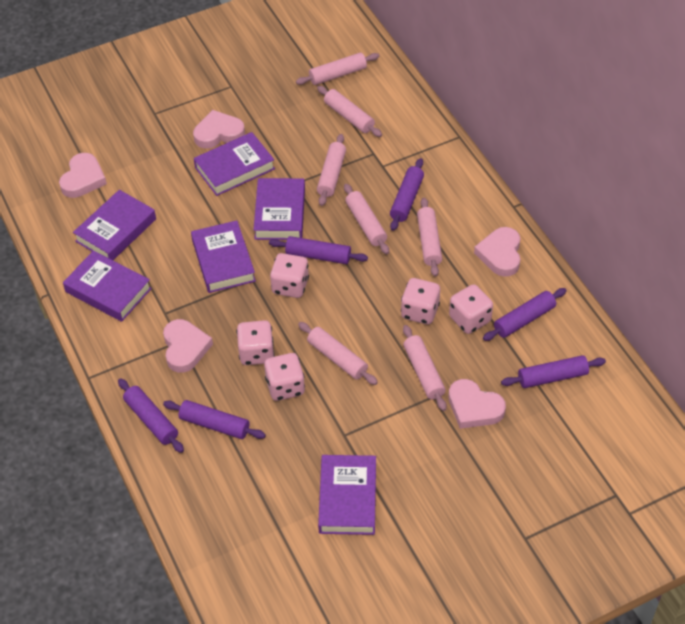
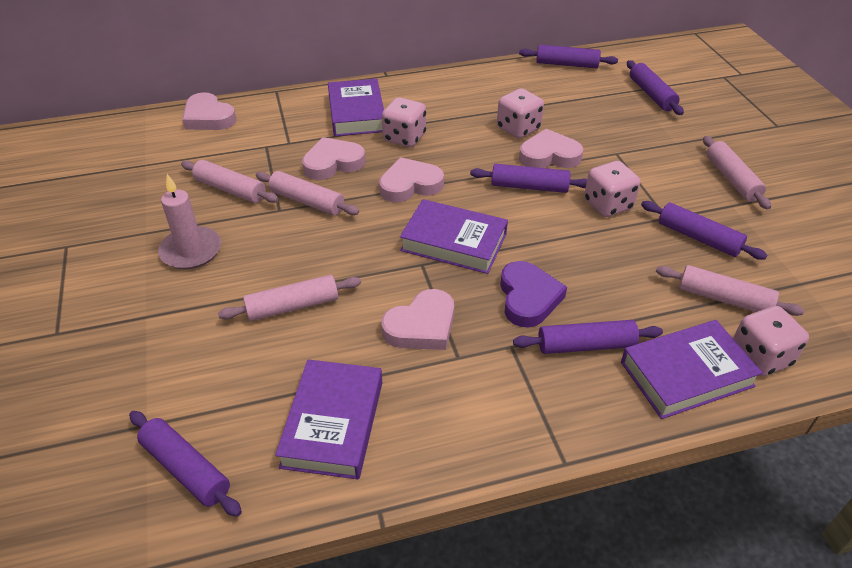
pink candle: 0 -> 1
pink dice: 5 -> 4
pink rolling pin: 7 -> 5
purple book: 6 -> 4
purple heart: 0 -> 1

